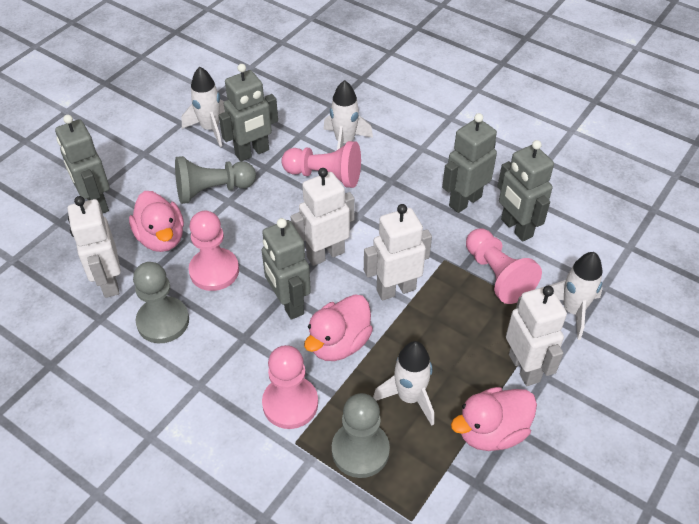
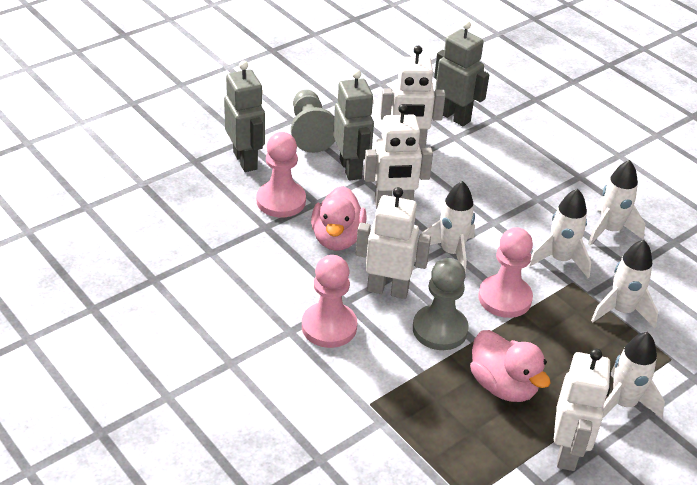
grey pawn: 3 -> 2
grey robot: 5 -> 3
pink duck: 3 -> 2
pink pawn: 4 -> 3
white rocket: 4 -> 5

